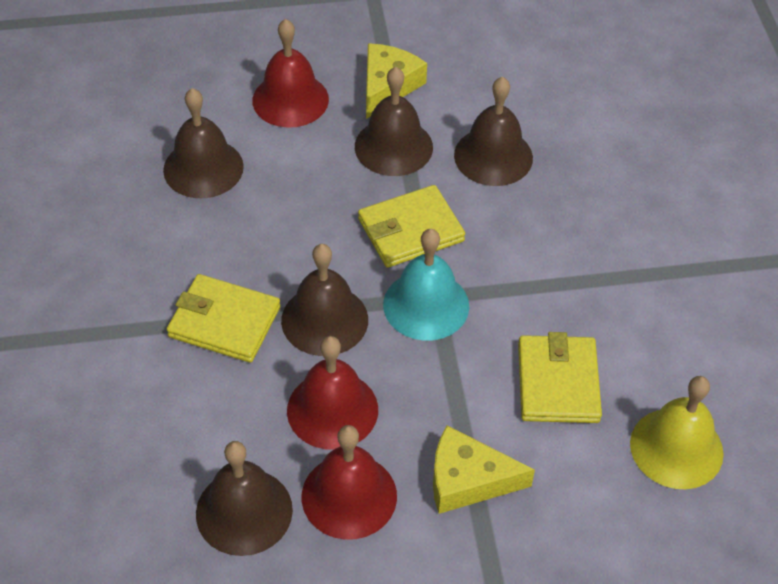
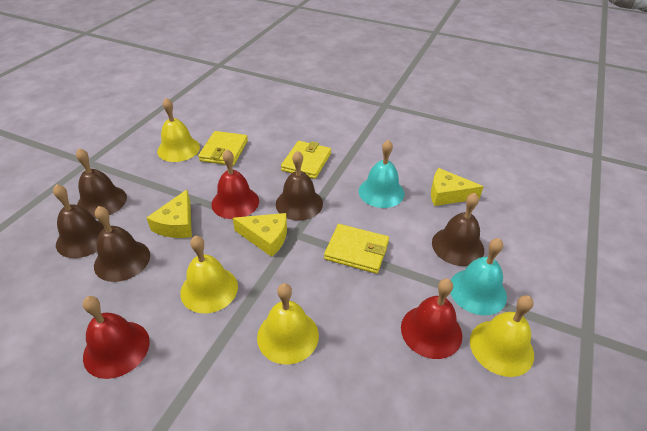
turquoise bell: 1 -> 2
yellow bell: 1 -> 4
yellow cheese: 2 -> 3

